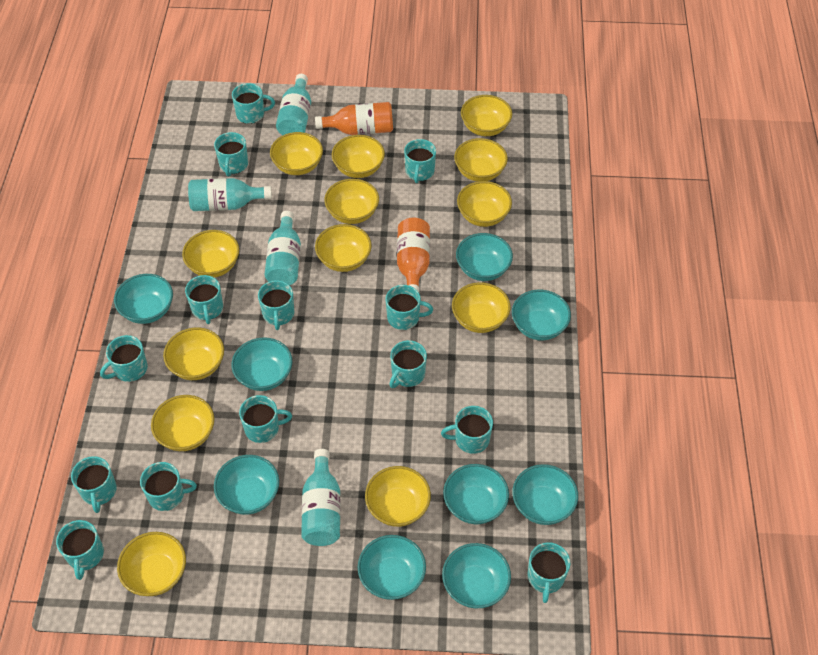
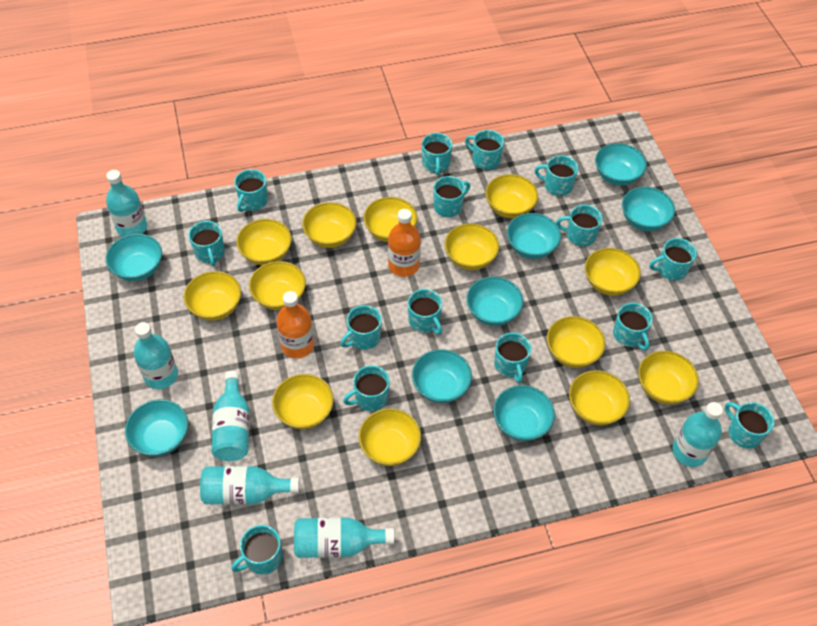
turquoise bottle: 4 -> 6
turquoise bowl: 9 -> 8
turquoise mug: 14 -> 15

